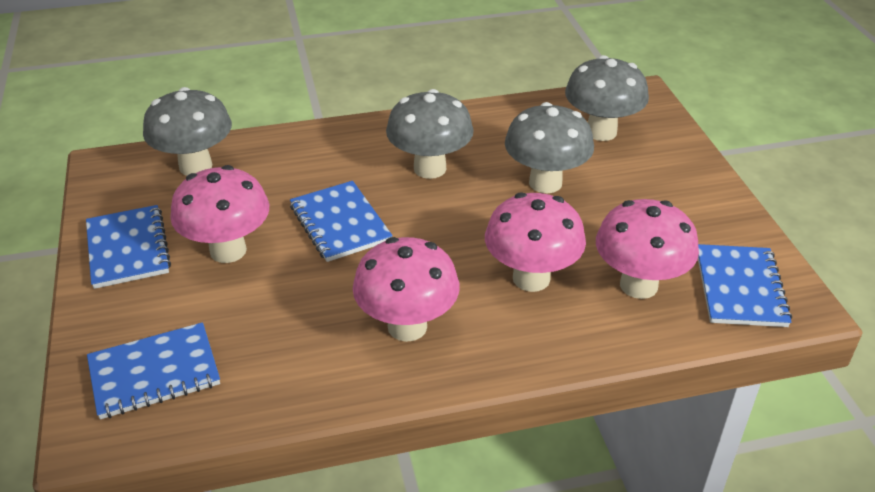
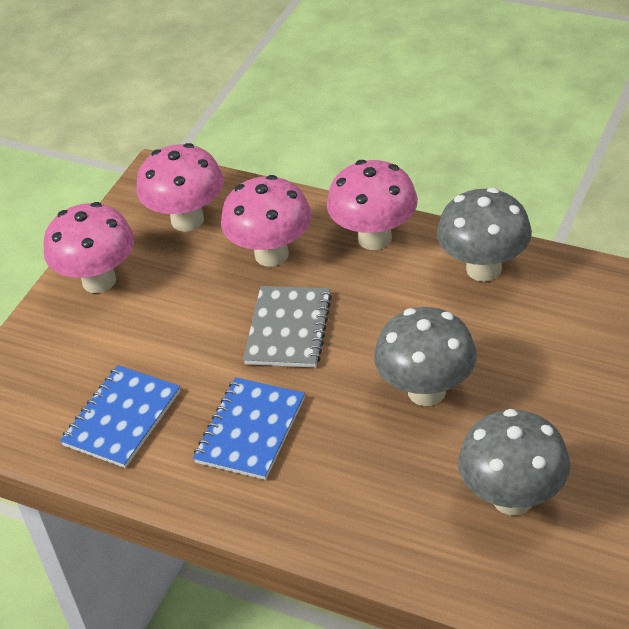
blue notebook: 4 -> 2
grey mushroom: 4 -> 3
grey notebook: 0 -> 1

